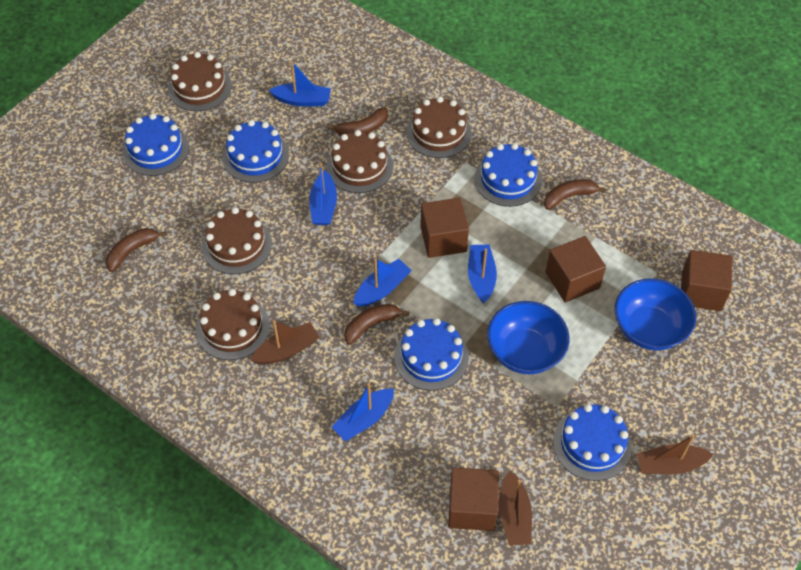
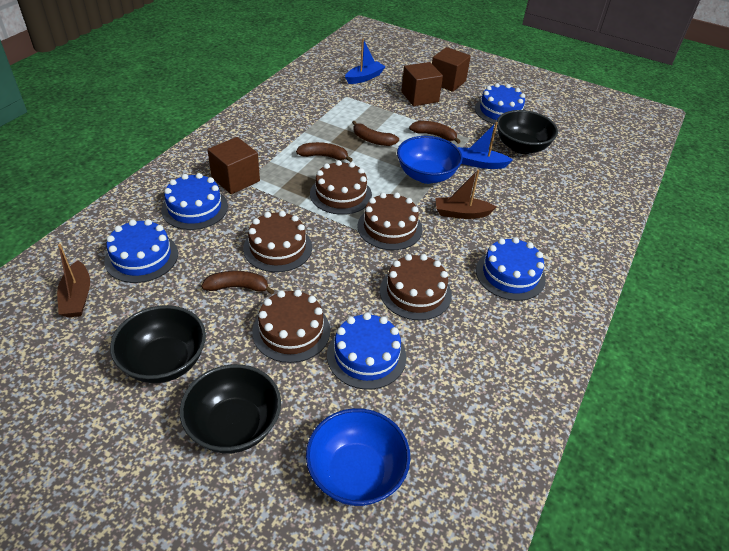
black bowl: 0 -> 3
blue boat: 5 -> 2
brown boat: 3 -> 2
brown cube: 4 -> 3

